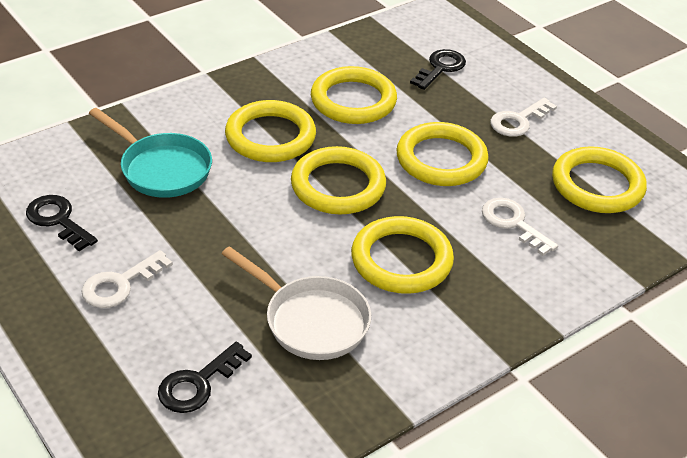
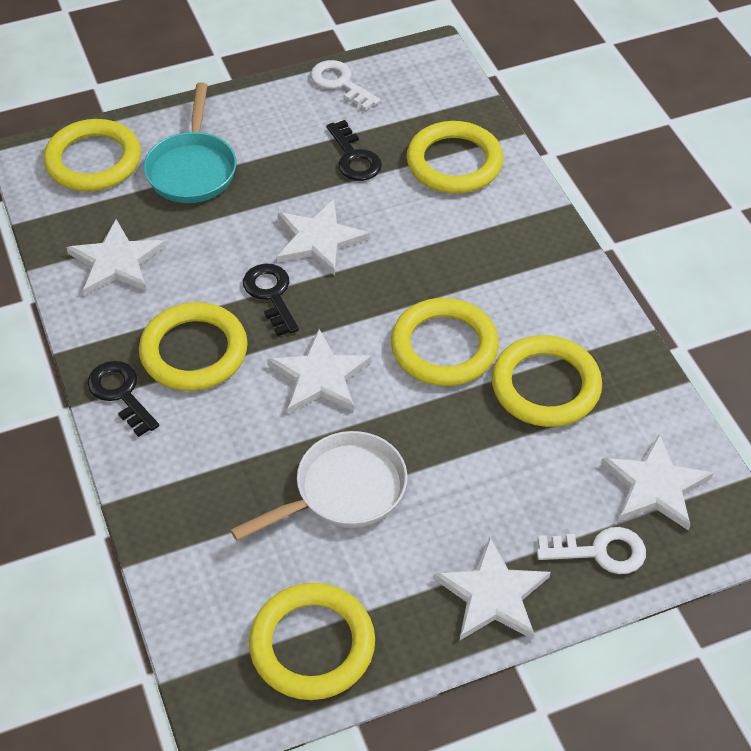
white key: 3 -> 2
white star: 0 -> 5

